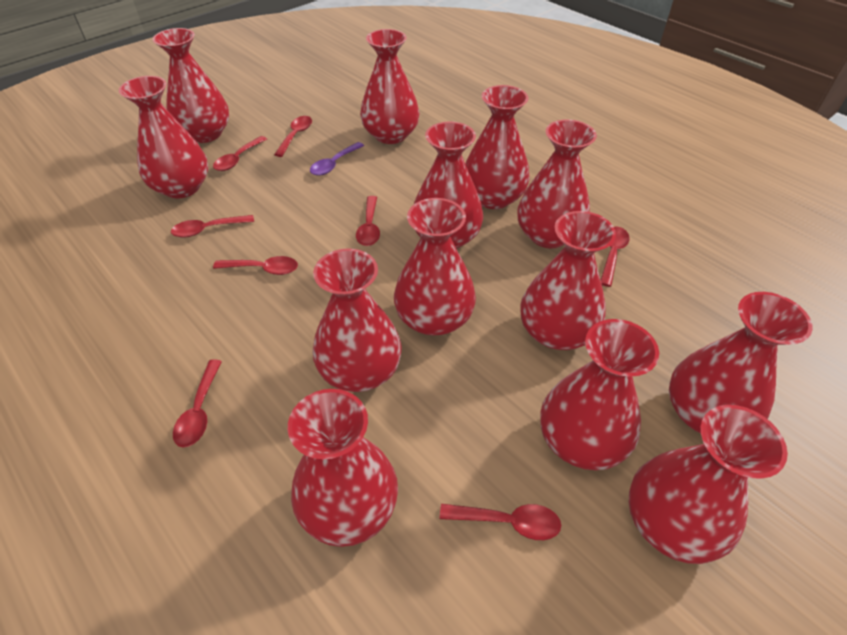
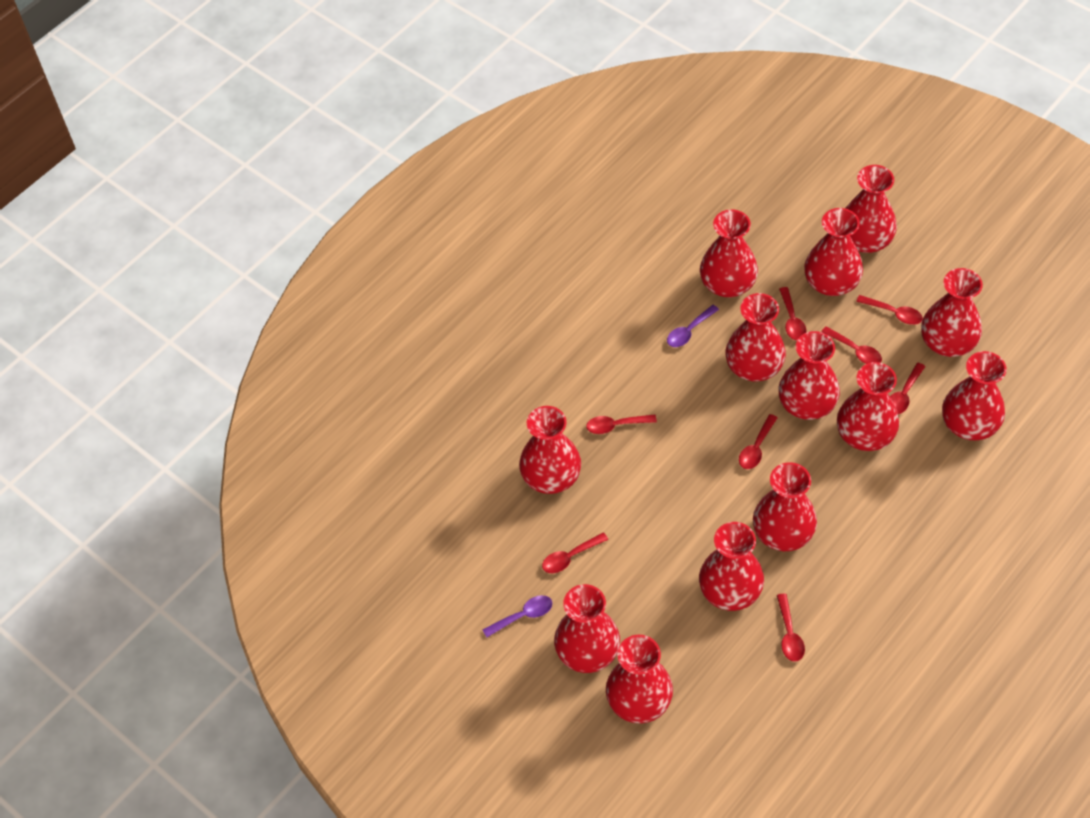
purple spoon: 1 -> 2

